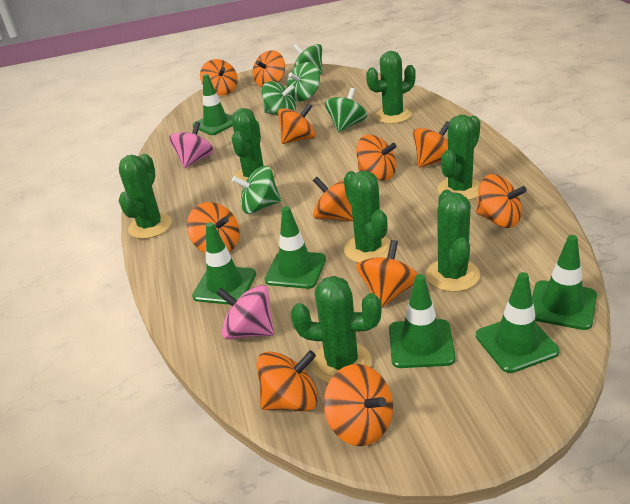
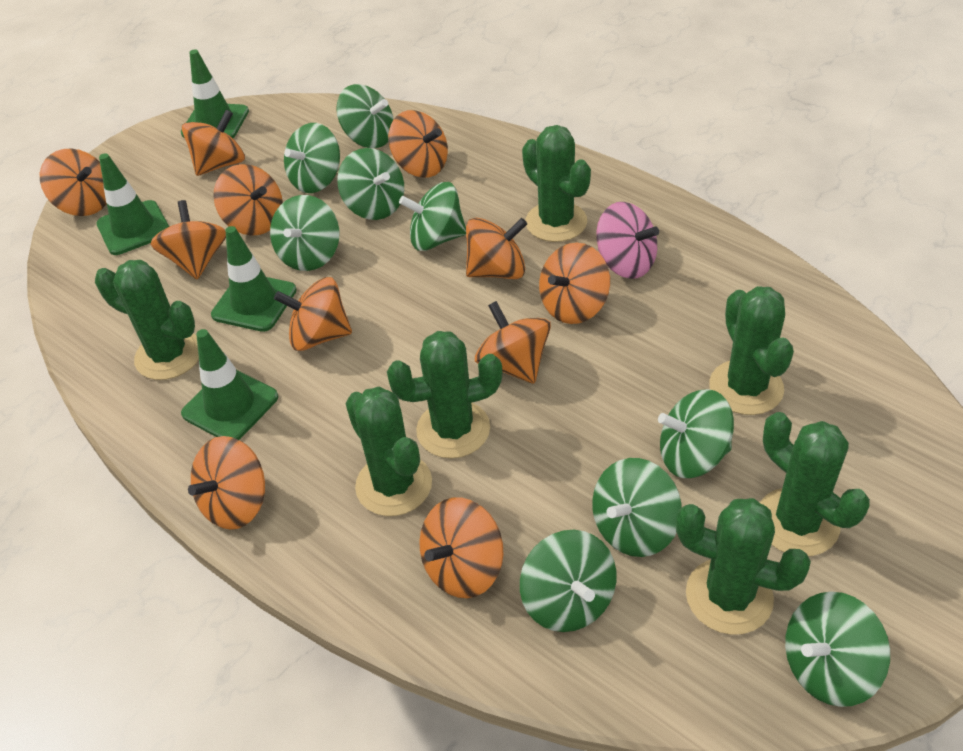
green spinning top: 5 -> 9
green traffic cone: 6 -> 4
pink spinning top: 2 -> 1

